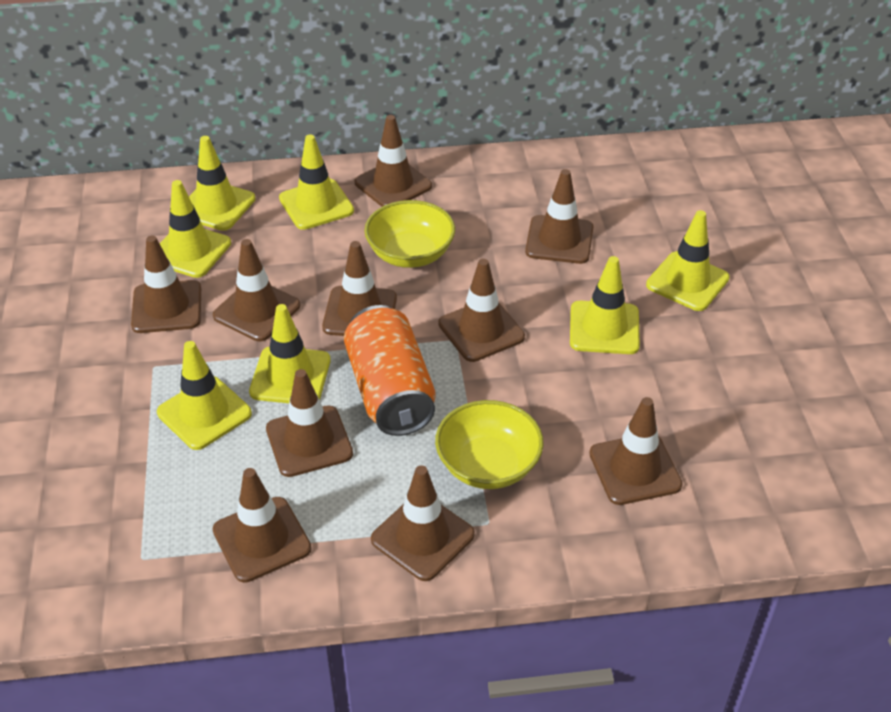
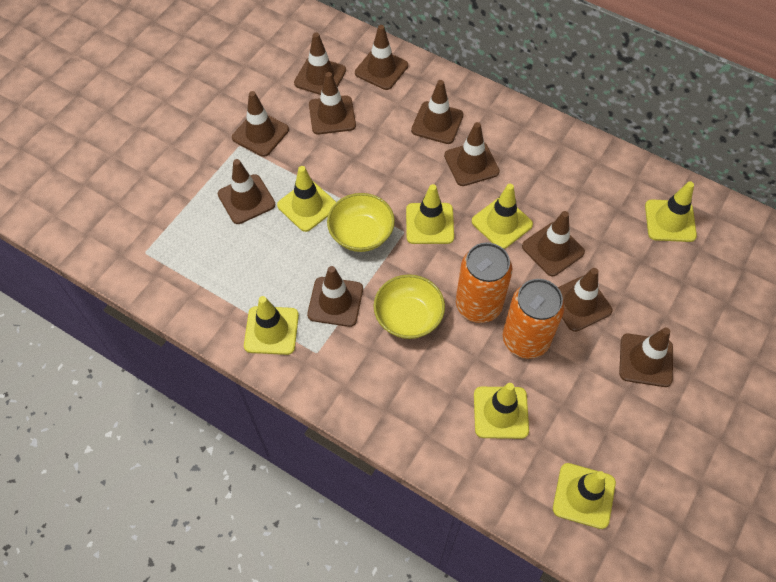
brown traffic cone: 10 -> 11
orange can: 1 -> 2

